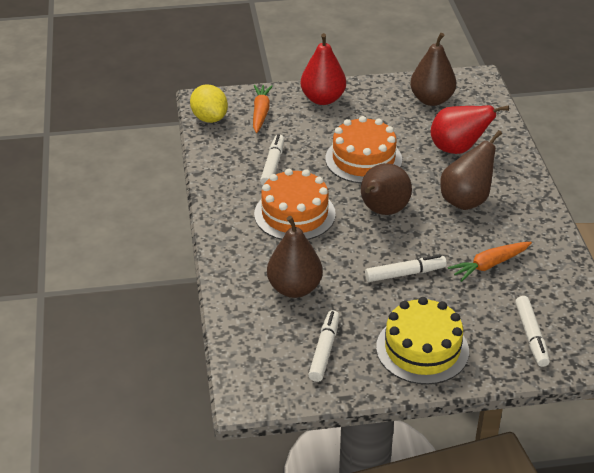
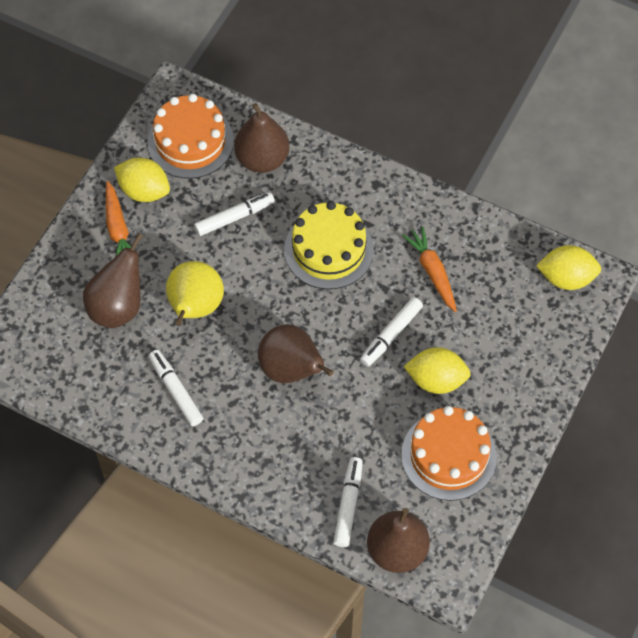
red pear: 2 -> 0
yellow lemon: 1 -> 3
yellow pear: 0 -> 1

